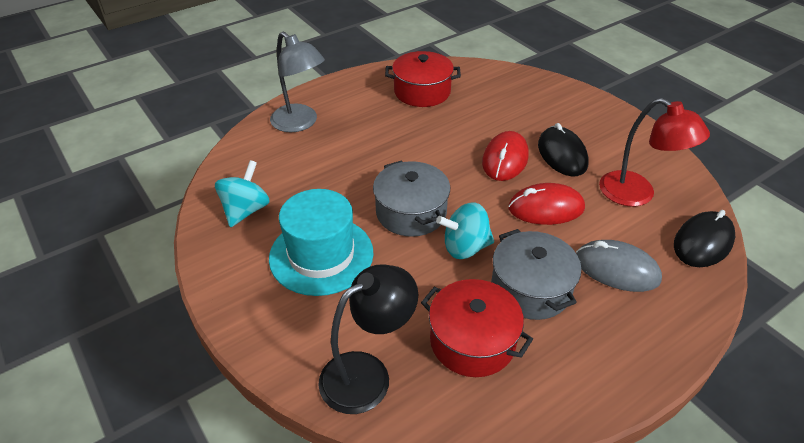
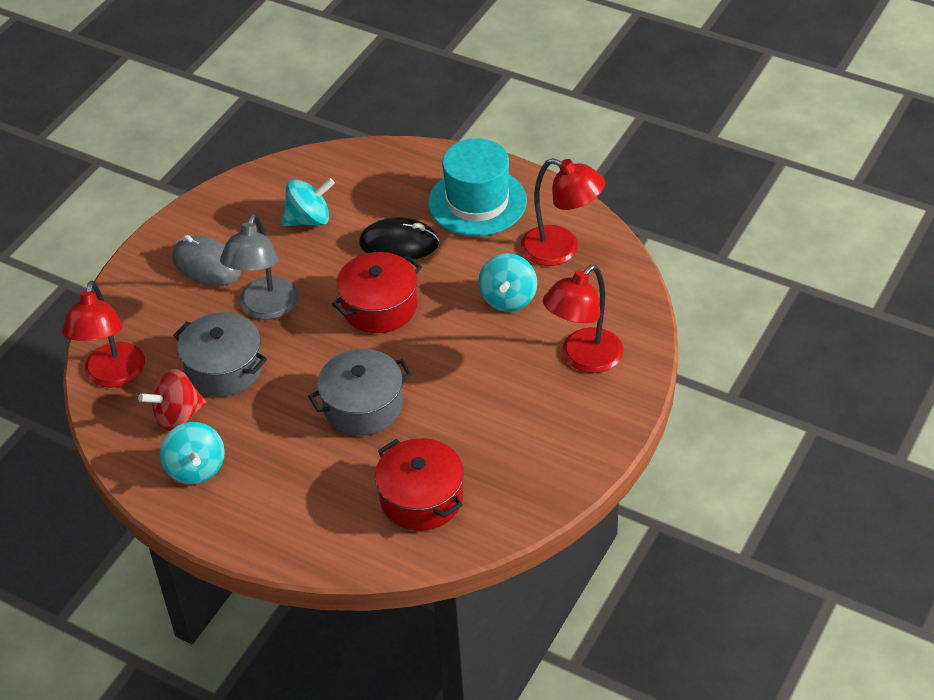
black lamp: 1 -> 0
black mouse: 2 -> 1
red lamp: 1 -> 3
red mouse: 2 -> 0
red spinning top: 0 -> 1
turquoise spinning top: 2 -> 3

